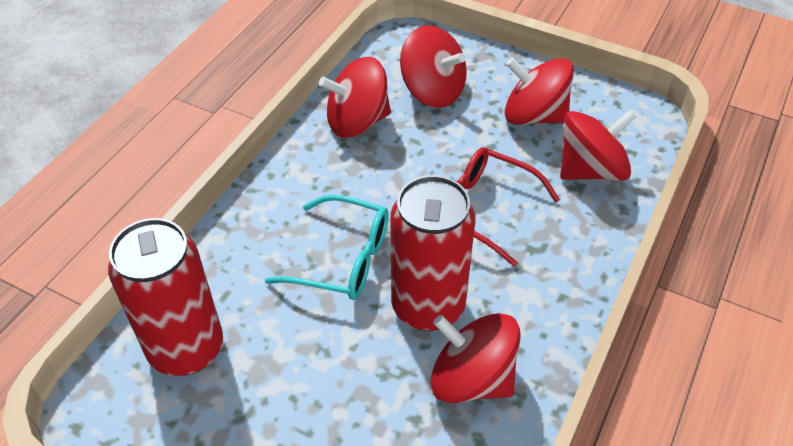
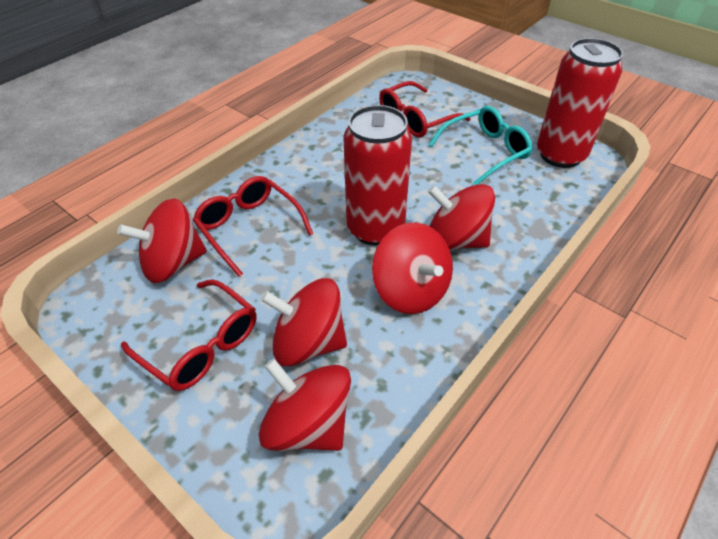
red glasses: 1 -> 3

